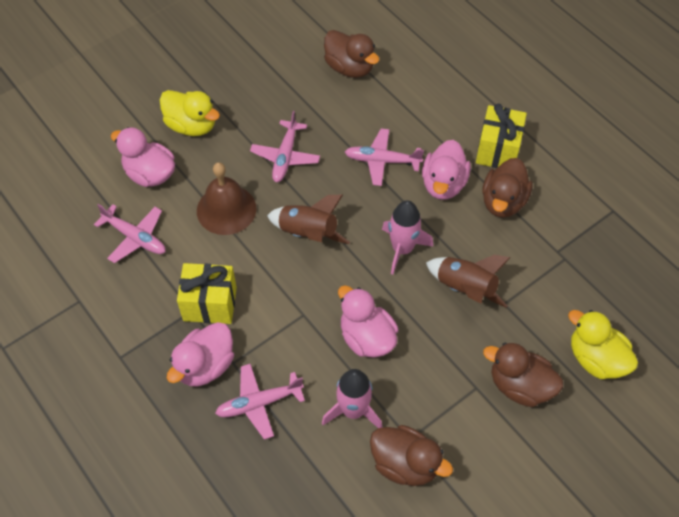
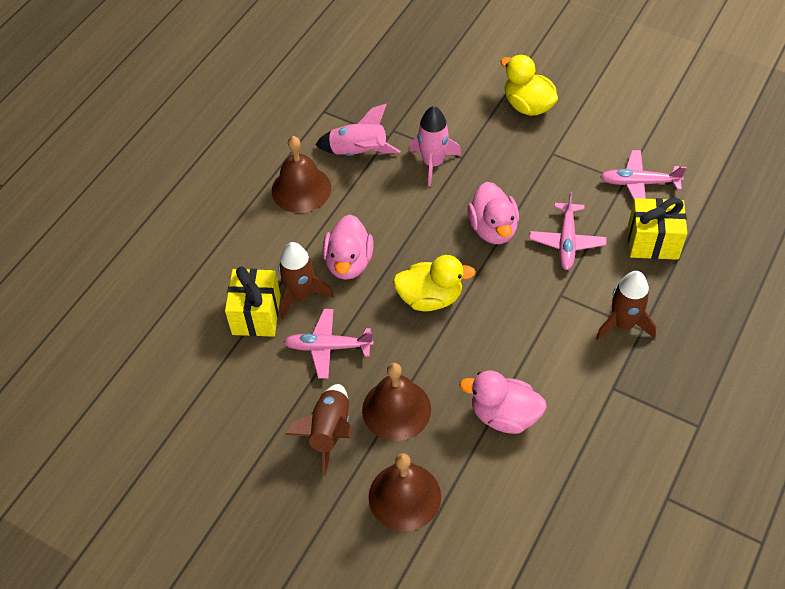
brown bell: 1 -> 3
brown duck: 4 -> 0
brown rocket: 2 -> 3
pink duck: 4 -> 3
pink plane: 4 -> 3

